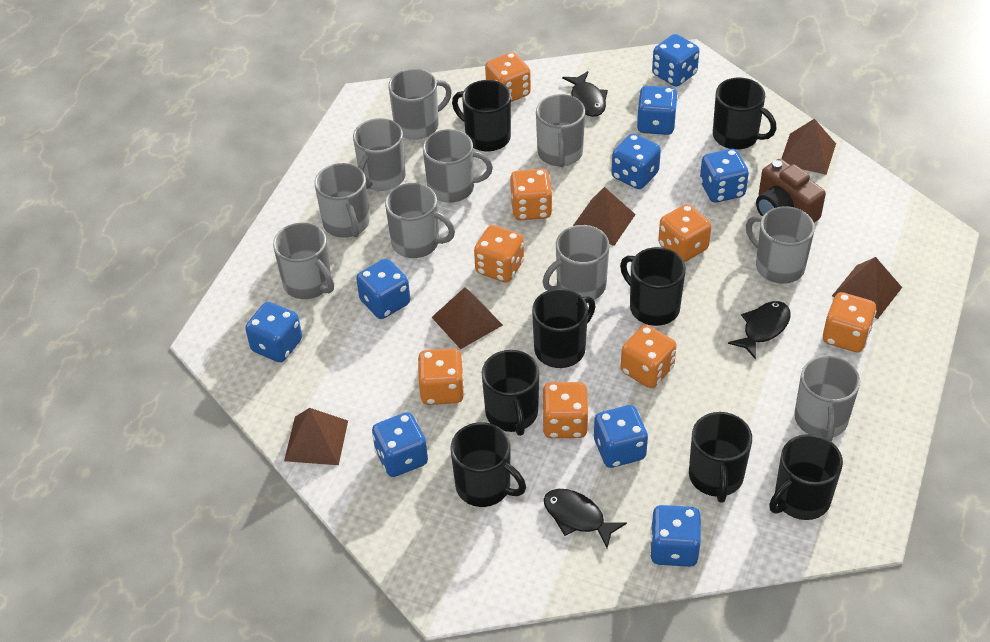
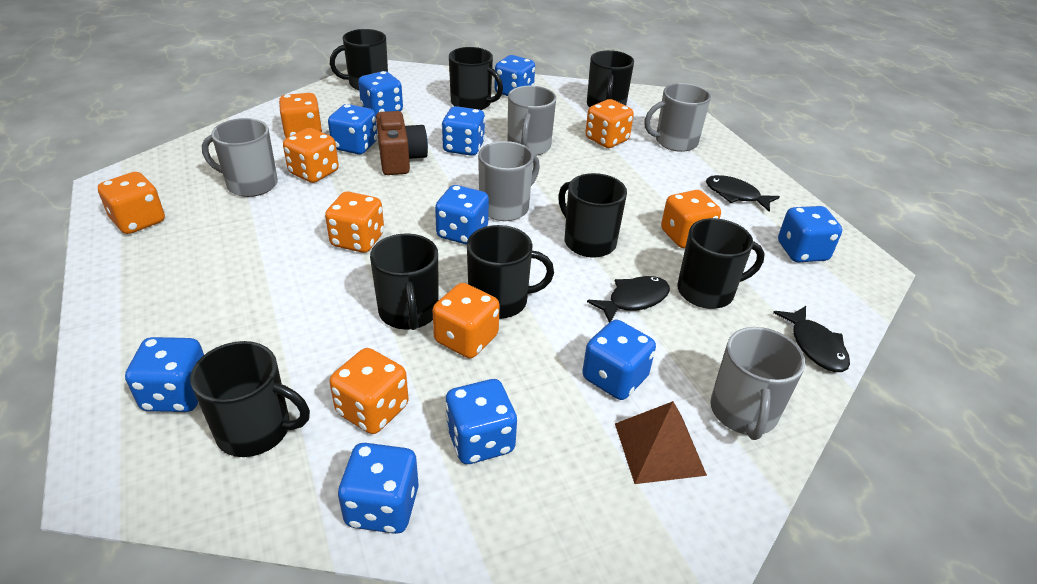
blue dice: 9 -> 10
brown pyramid: 5 -> 1
grey mug: 10 -> 5

